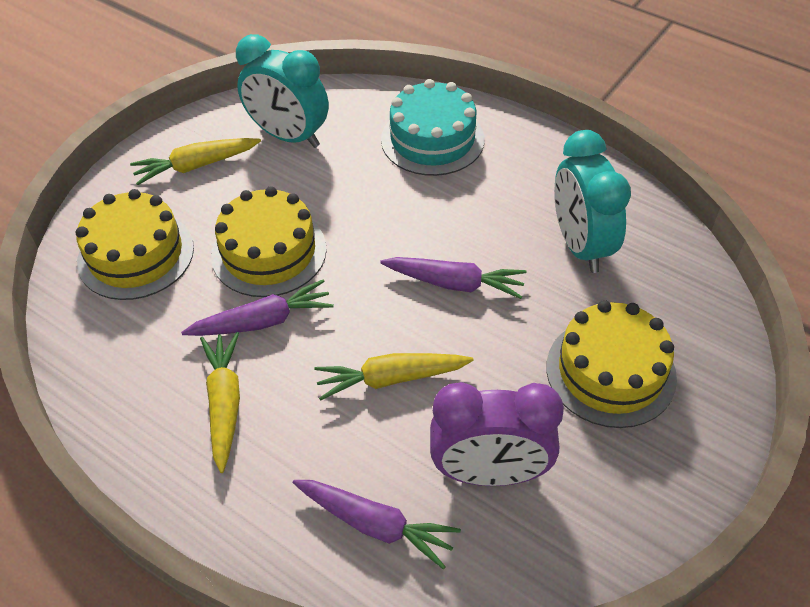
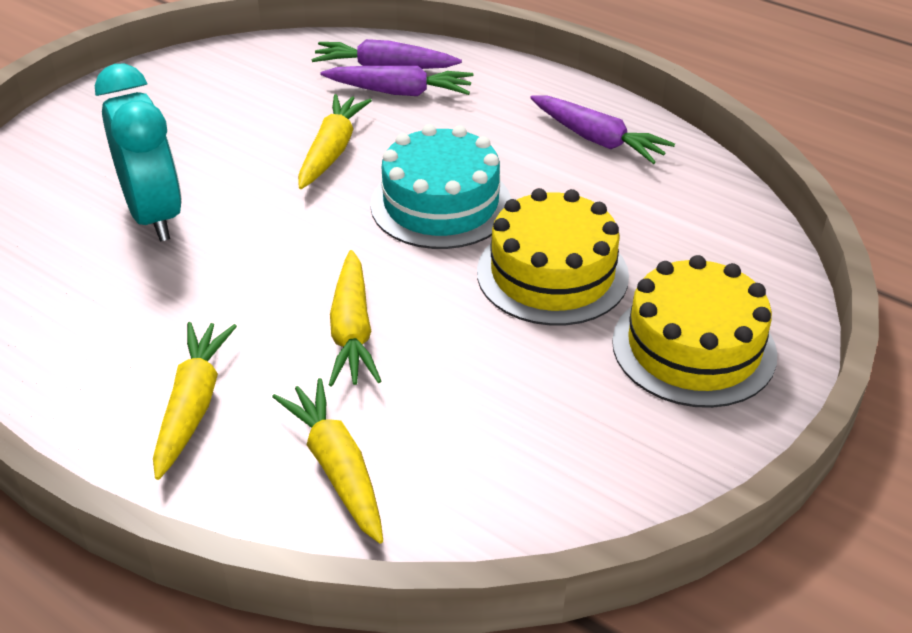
purple clock: 1 -> 0
turquoise clock: 2 -> 1
yellow cake: 3 -> 2
yellow carrot: 3 -> 4

